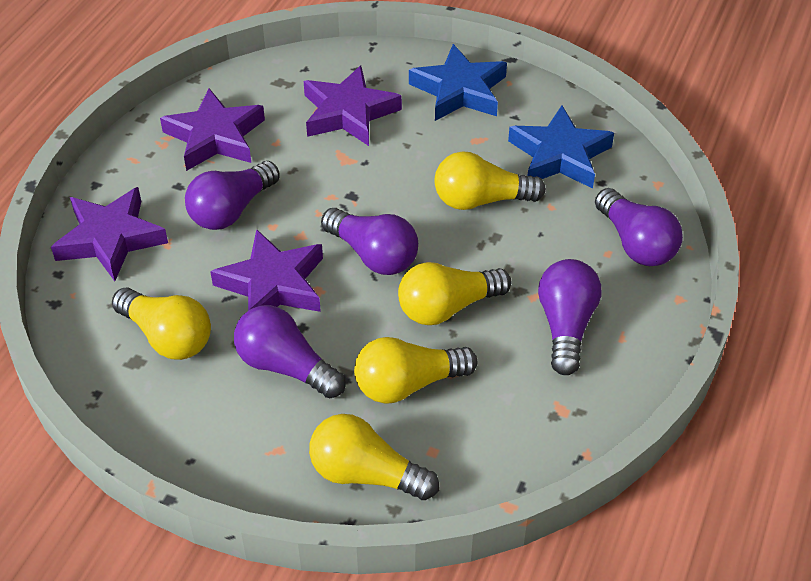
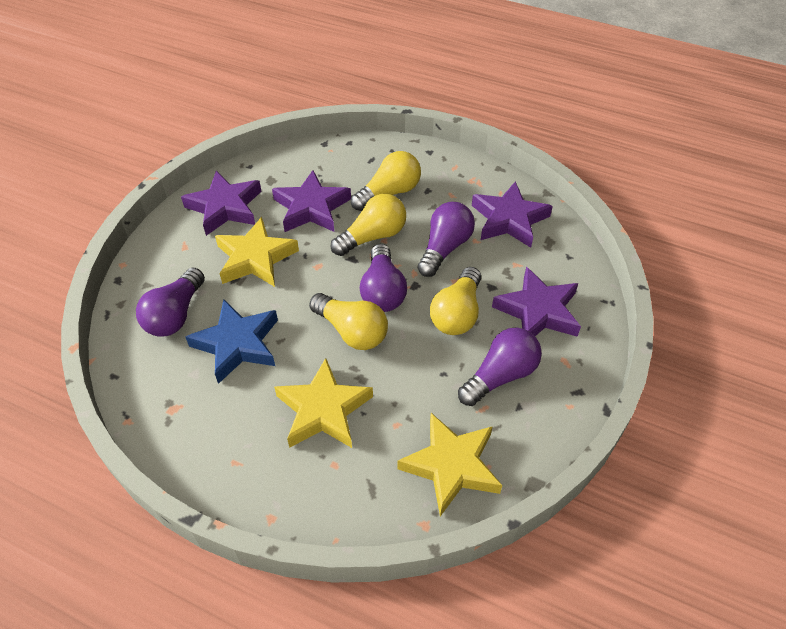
blue star: 2 -> 1
purple light bulb: 5 -> 4
yellow light bulb: 5 -> 4
yellow star: 0 -> 3

